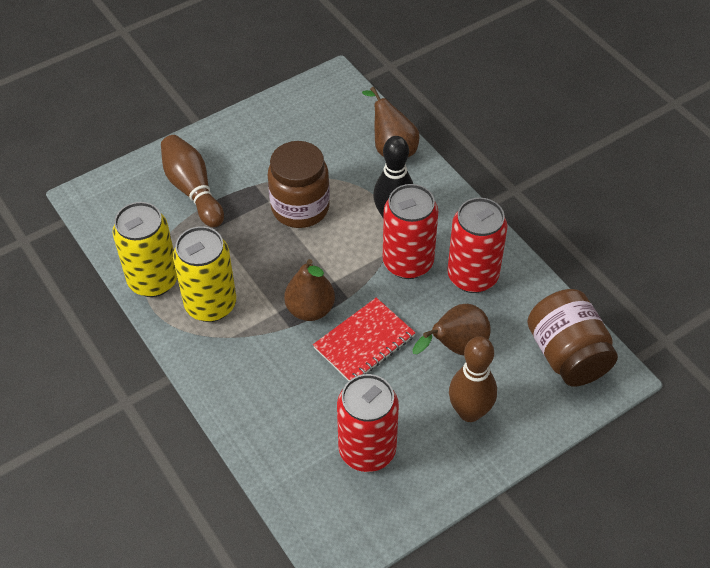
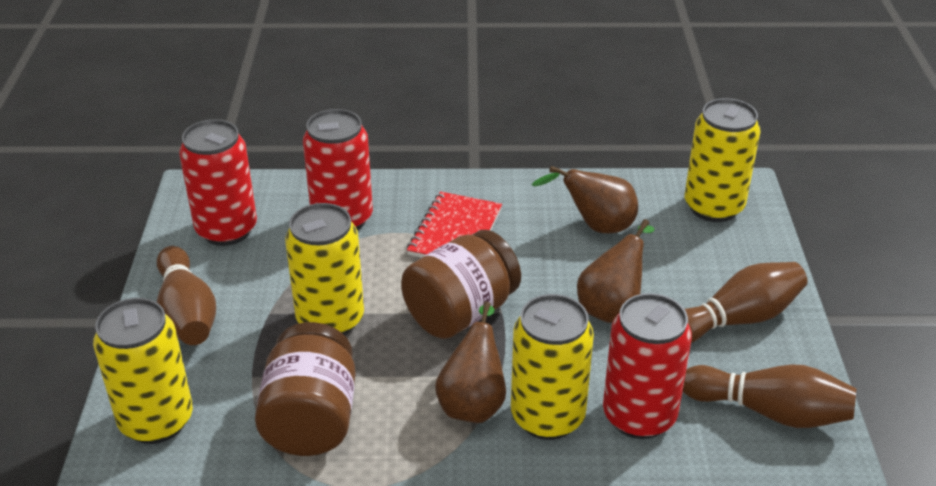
black bowling pin: 1 -> 0
brown bowling pin: 2 -> 3
yellow can: 2 -> 4

